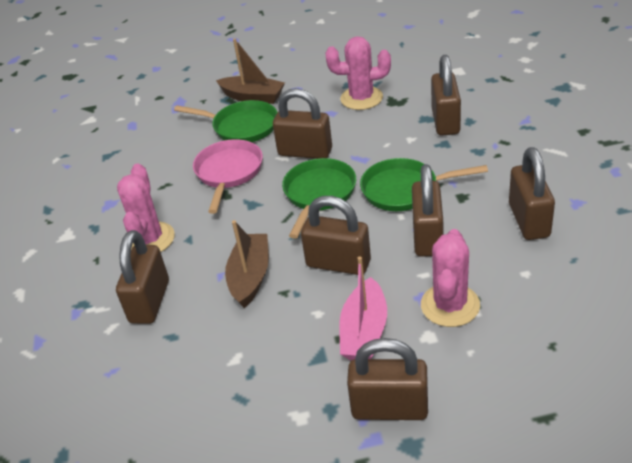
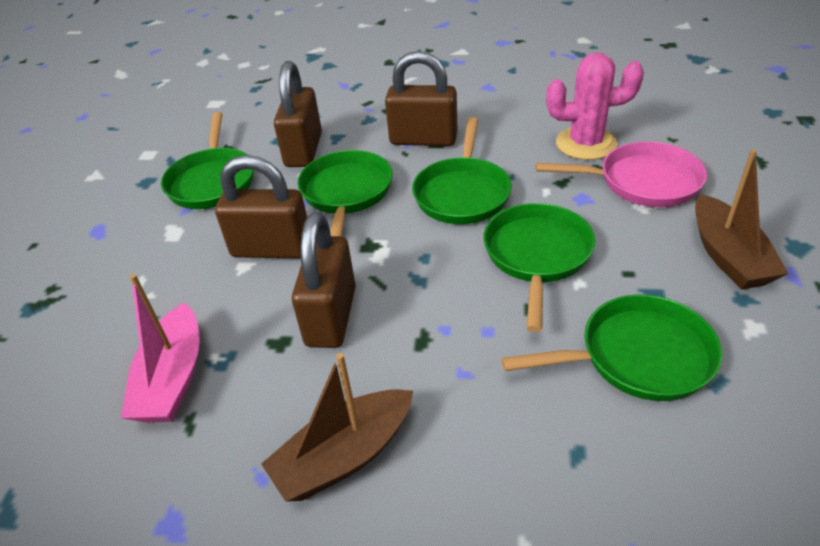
brown padlock: 7 -> 4
green pan: 3 -> 5
pink cactus: 3 -> 1

